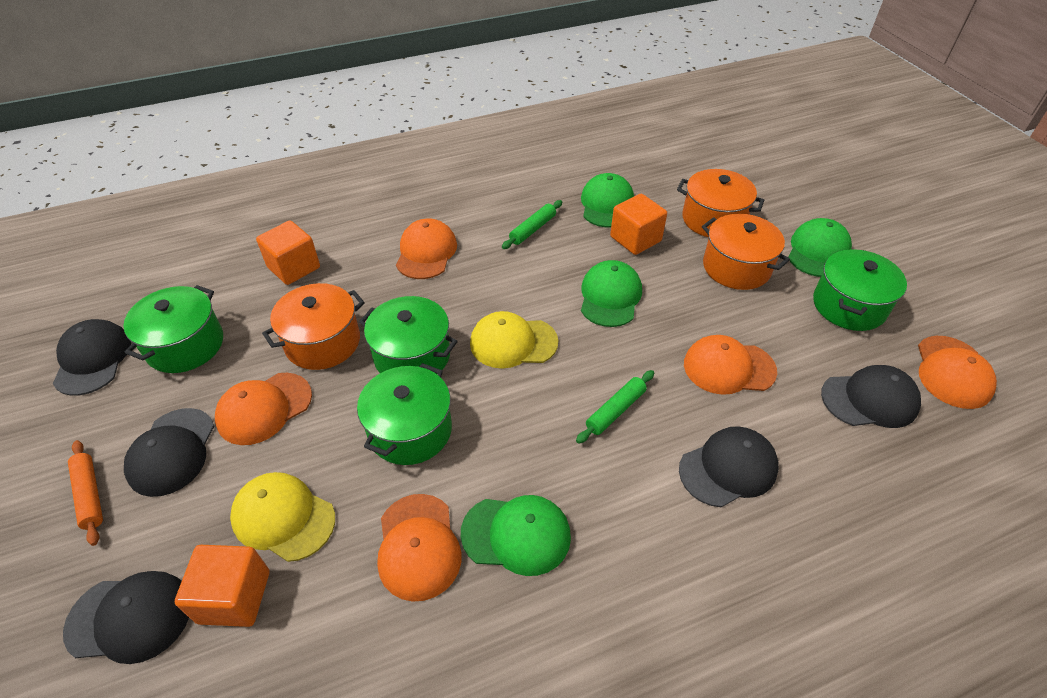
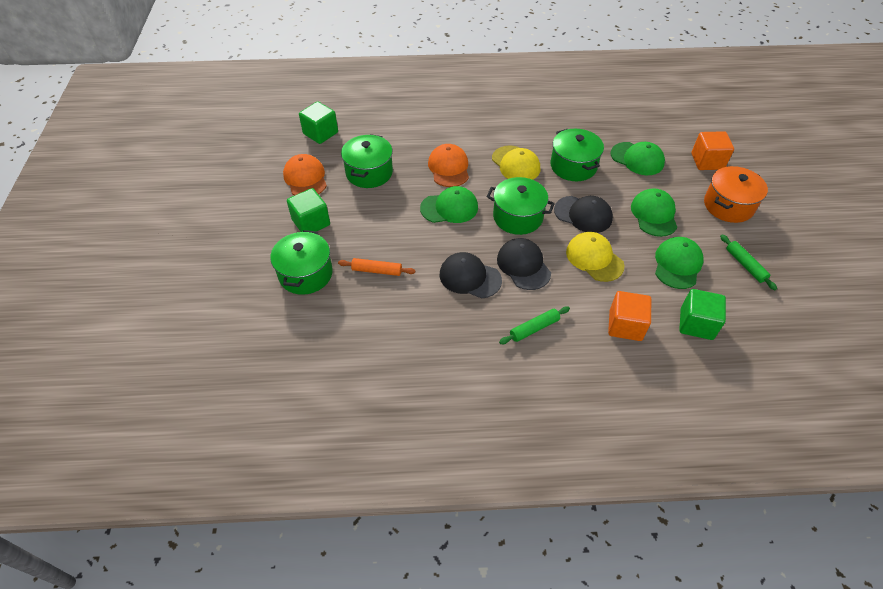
black cap: 5 -> 3
green cube: 0 -> 3
orange cap: 5 -> 2
orange cube: 3 -> 2
orange pot: 3 -> 1

